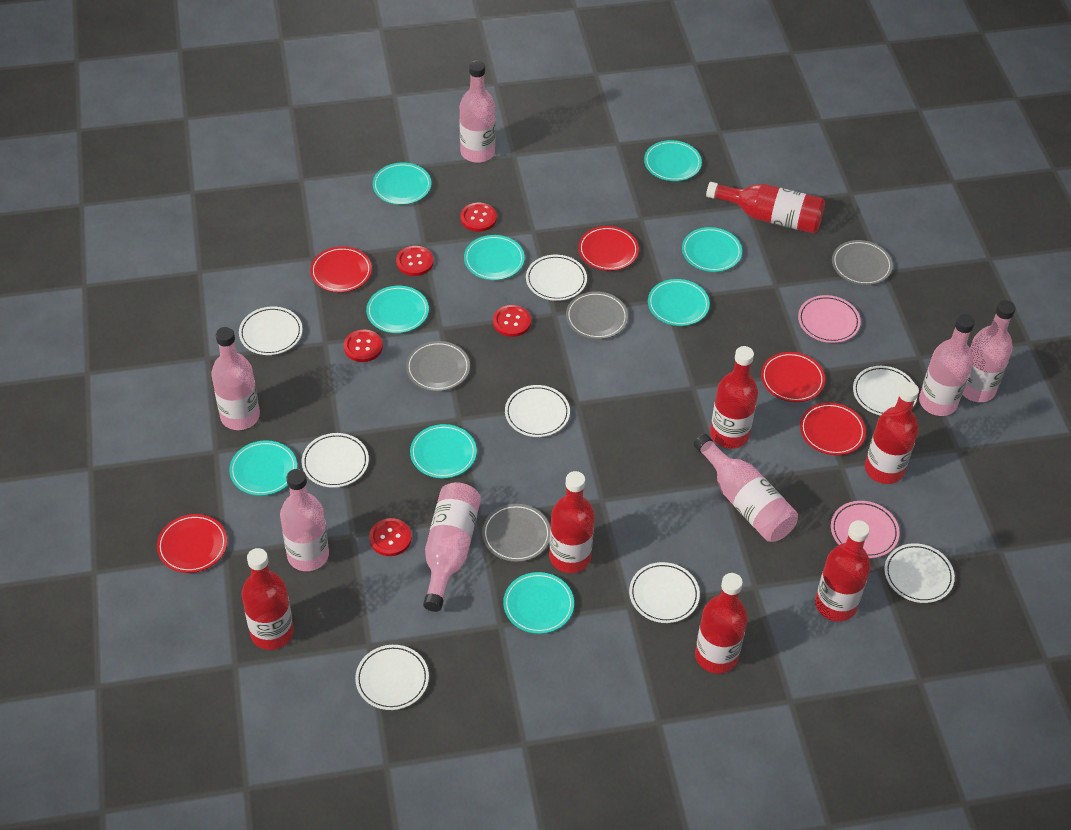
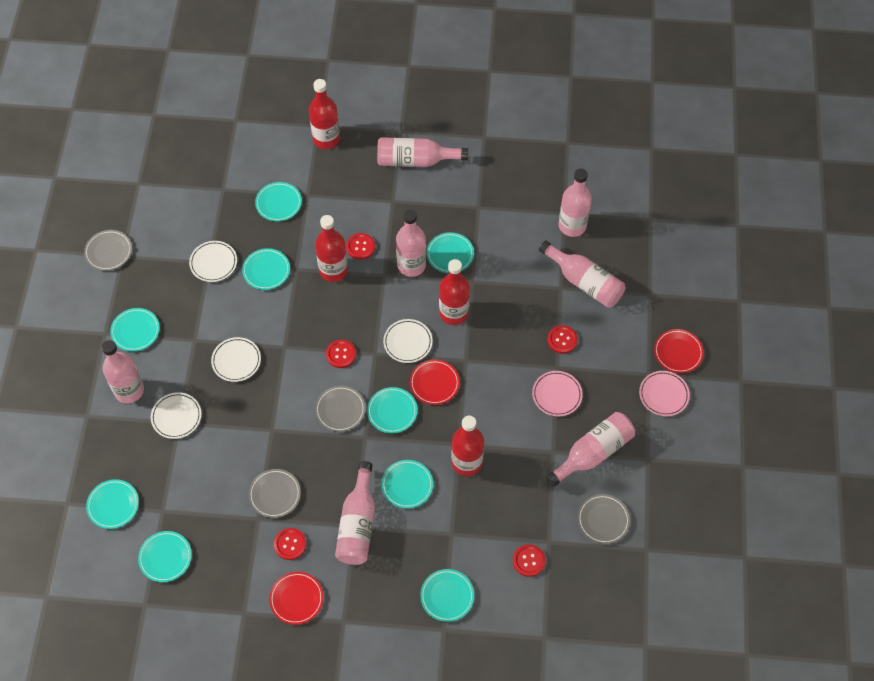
red bottle: 7 -> 4
red plate: 5 -> 3
white plate: 8 -> 4

